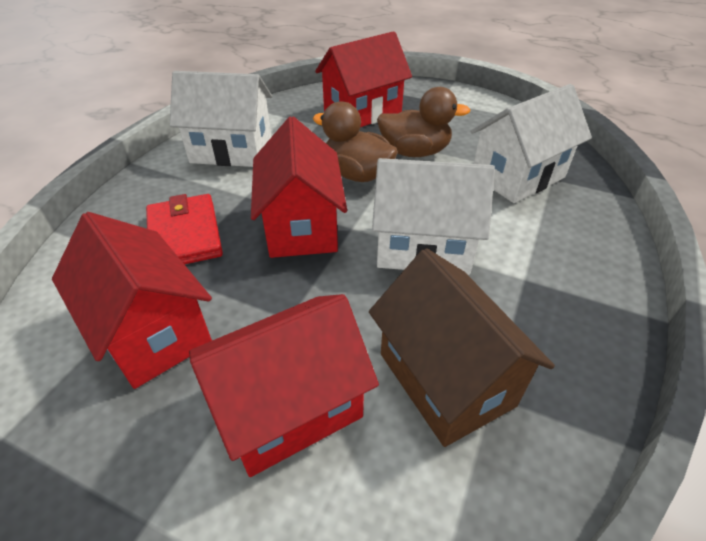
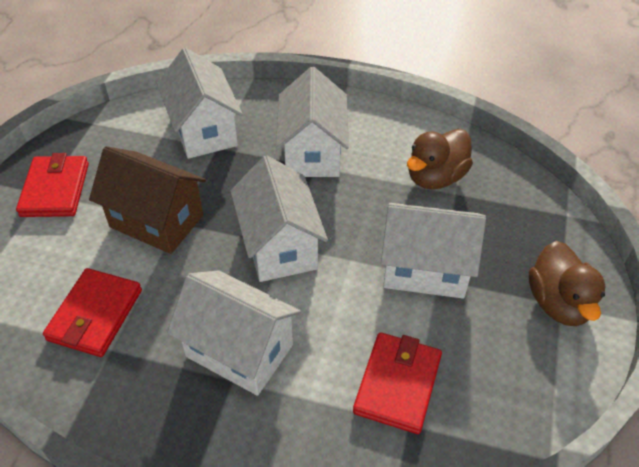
red house: 4 -> 0
red wallet: 1 -> 3
white house: 3 -> 5

